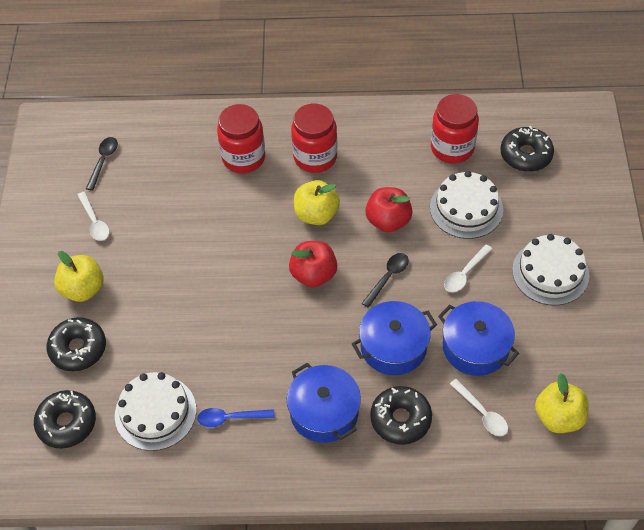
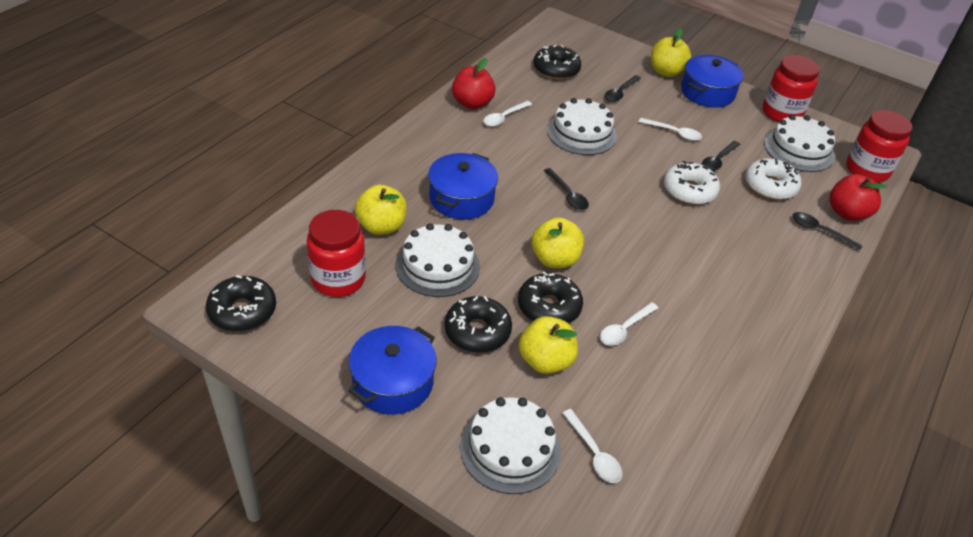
black spoon: 2 -> 4
blue spoon: 1 -> 0
white cake: 3 -> 4
white donut: 0 -> 2
white spoon: 3 -> 4
yellow apple: 3 -> 4

